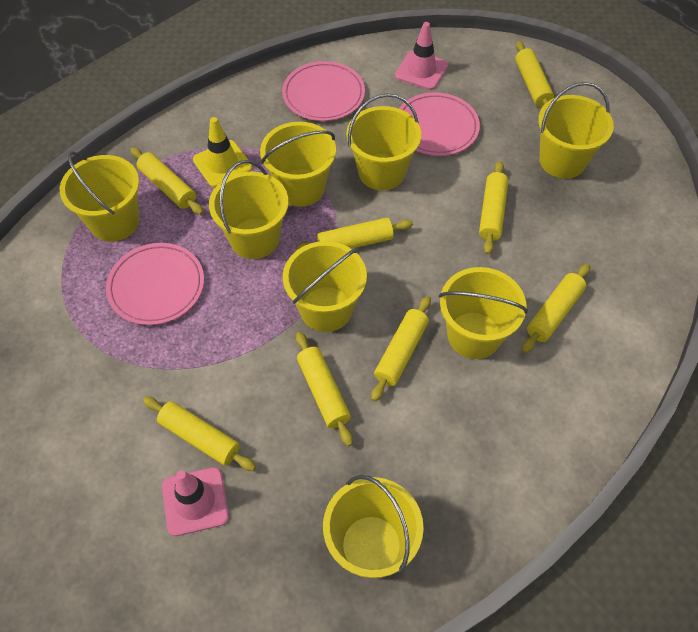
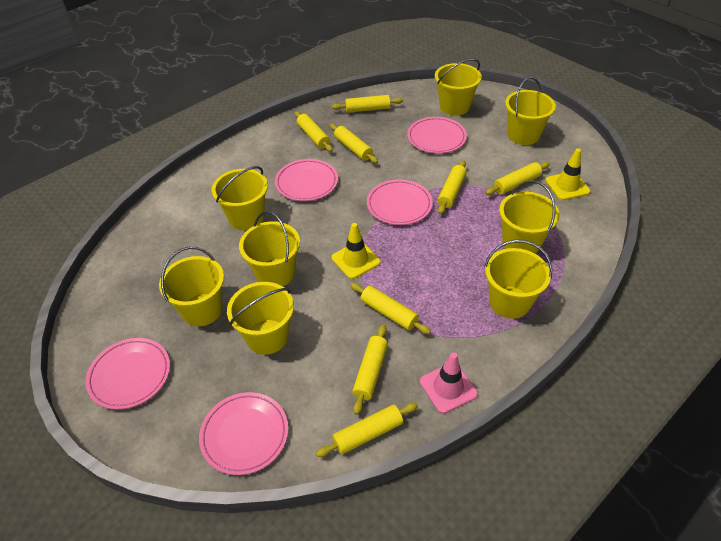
pink plate: 3 -> 5
pink traffic cone: 2 -> 1
yellow traffic cone: 1 -> 2

